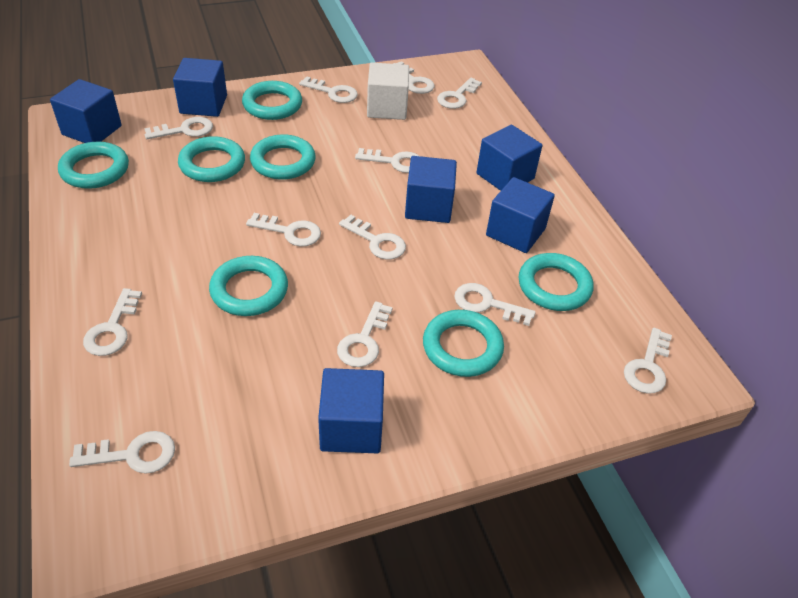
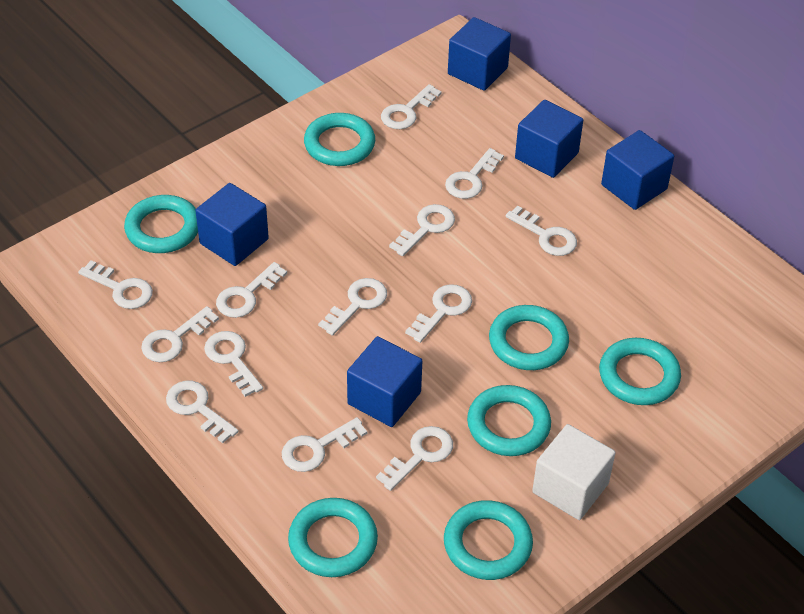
blue cube: 6 -> 5
white key: 12 -> 13

